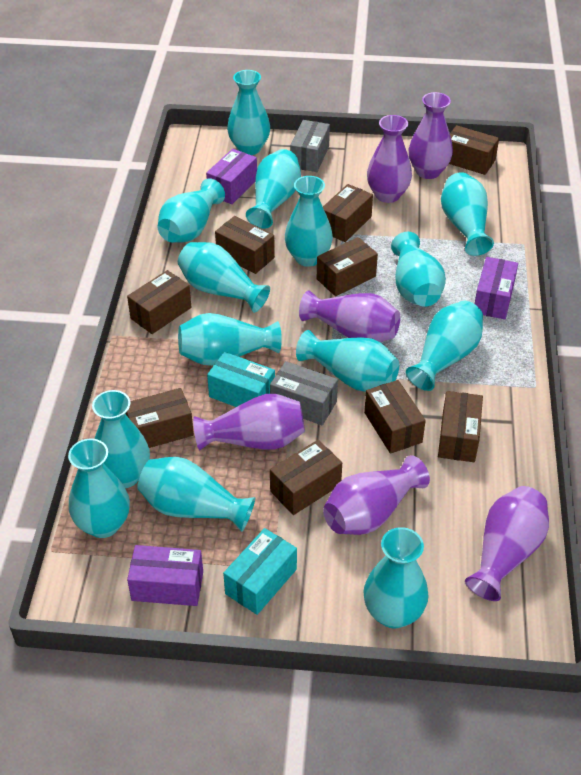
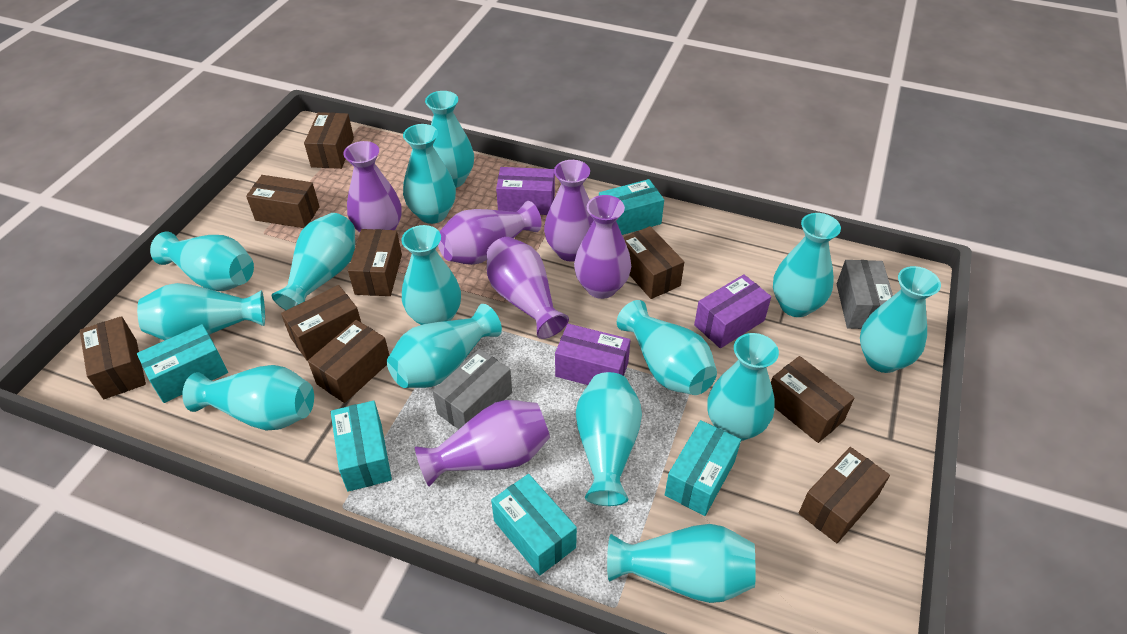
turquoise box: 2 -> 5

